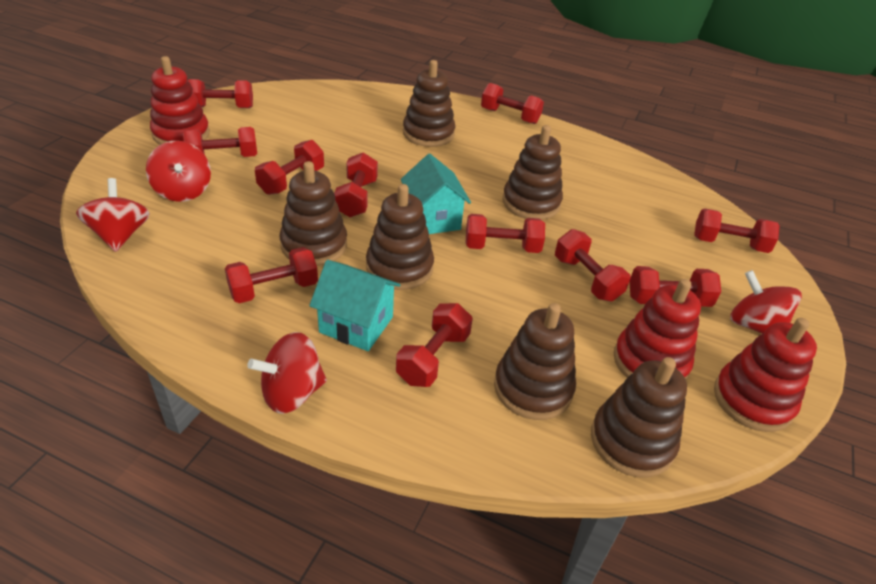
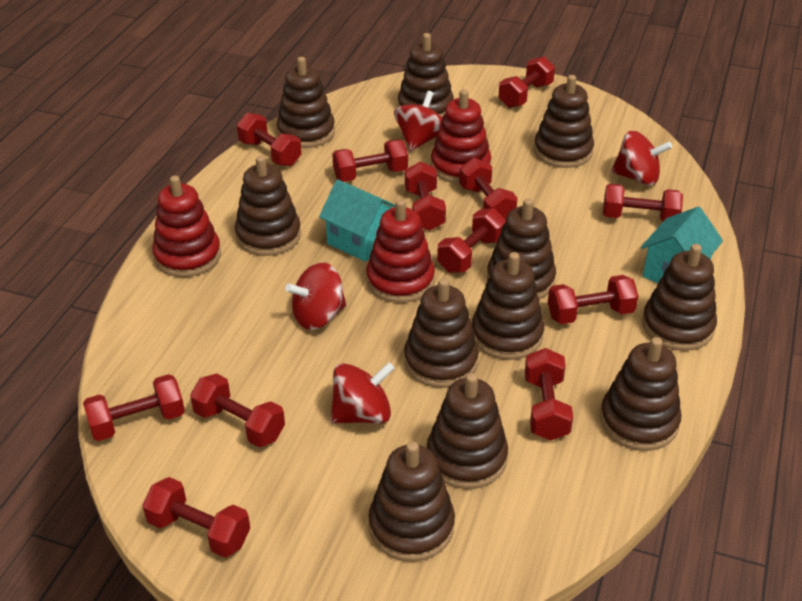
brown stacking toy: 6 -> 11
red dumbbell: 11 -> 12

